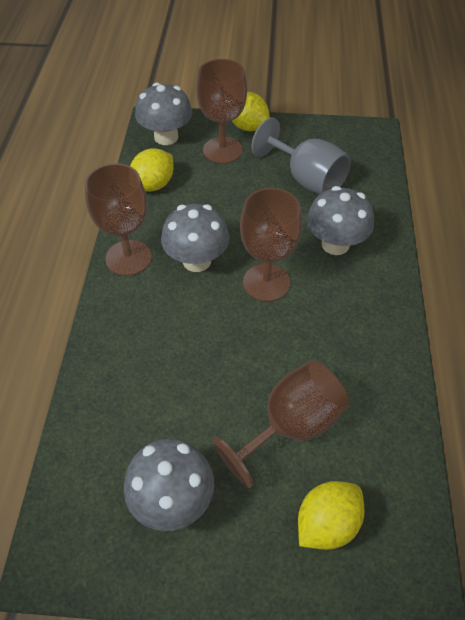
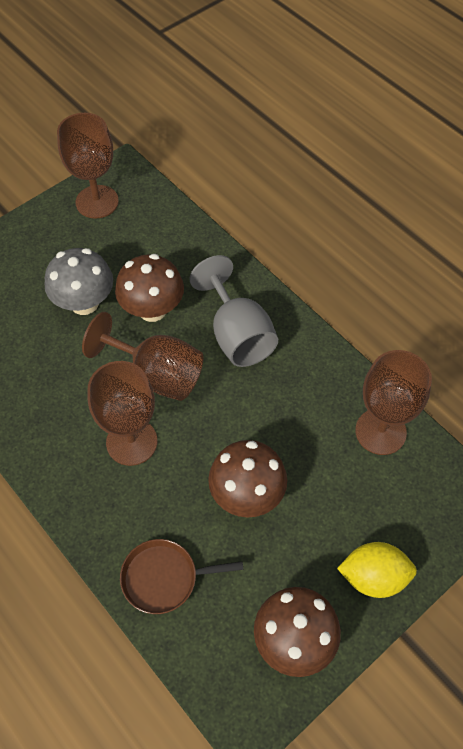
brown mushroom: 0 -> 3
brown pan: 0 -> 1
grey mushroom: 4 -> 1
yellow lemon: 3 -> 1

